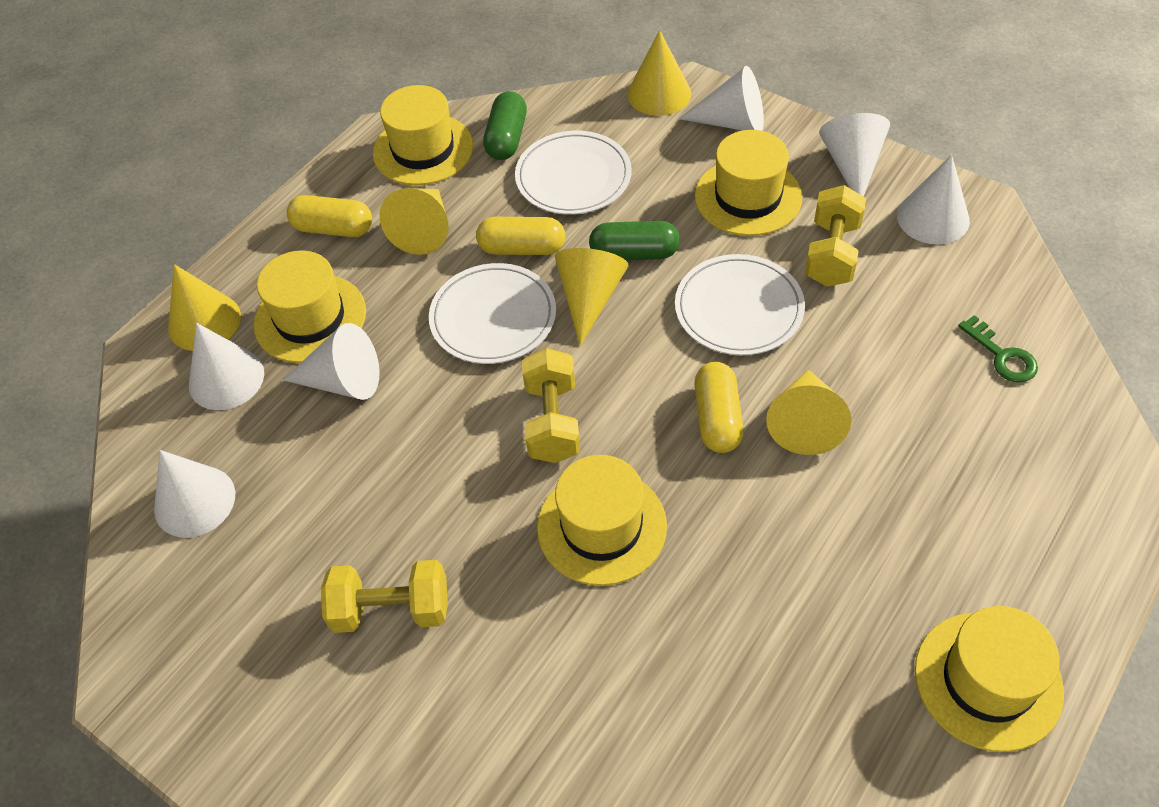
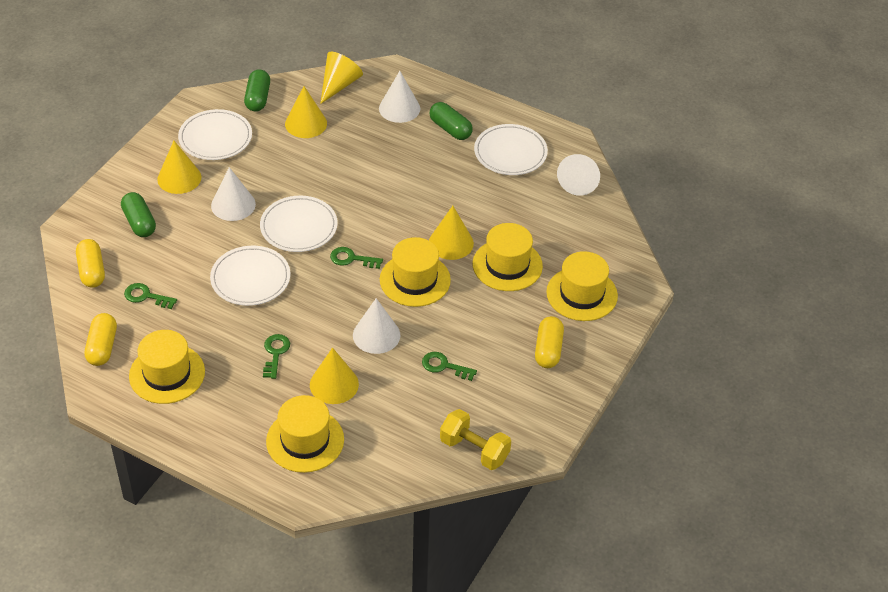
green capsule: 2 -> 3
green key: 1 -> 4
white cone: 6 -> 4
white plate: 3 -> 4
yellow dumbbell: 3 -> 1

